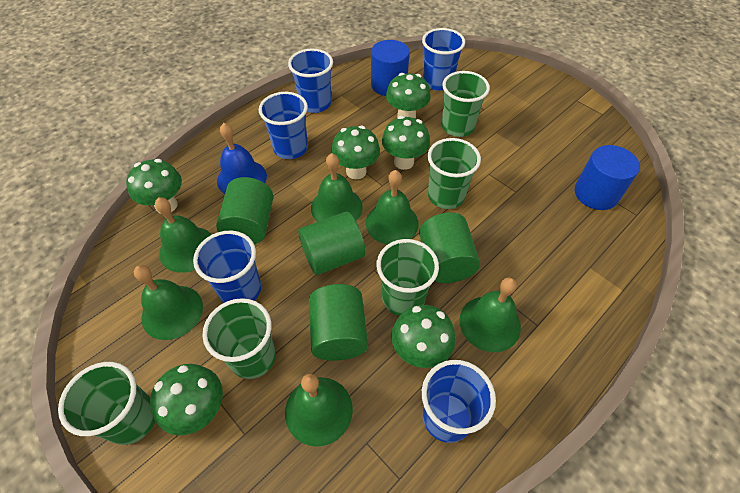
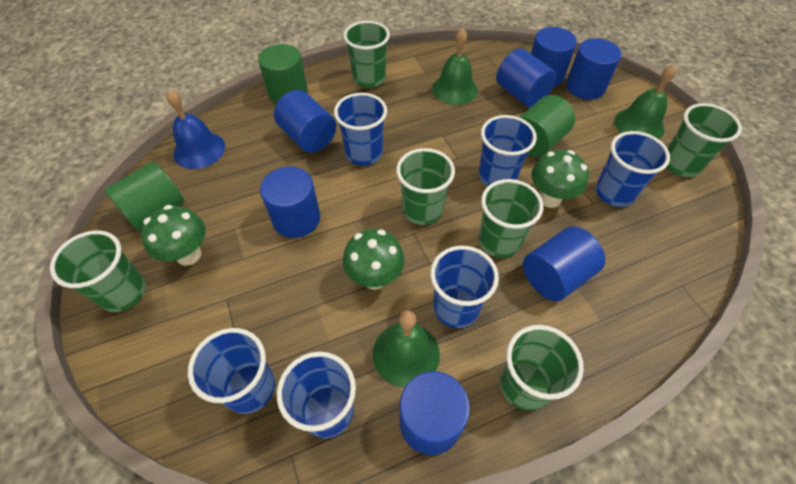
blue cup: 5 -> 6
blue cylinder: 2 -> 7
green bell: 6 -> 3
green cup: 5 -> 6
green cylinder: 4 -> 3
green mushroom: 6 -> 3

